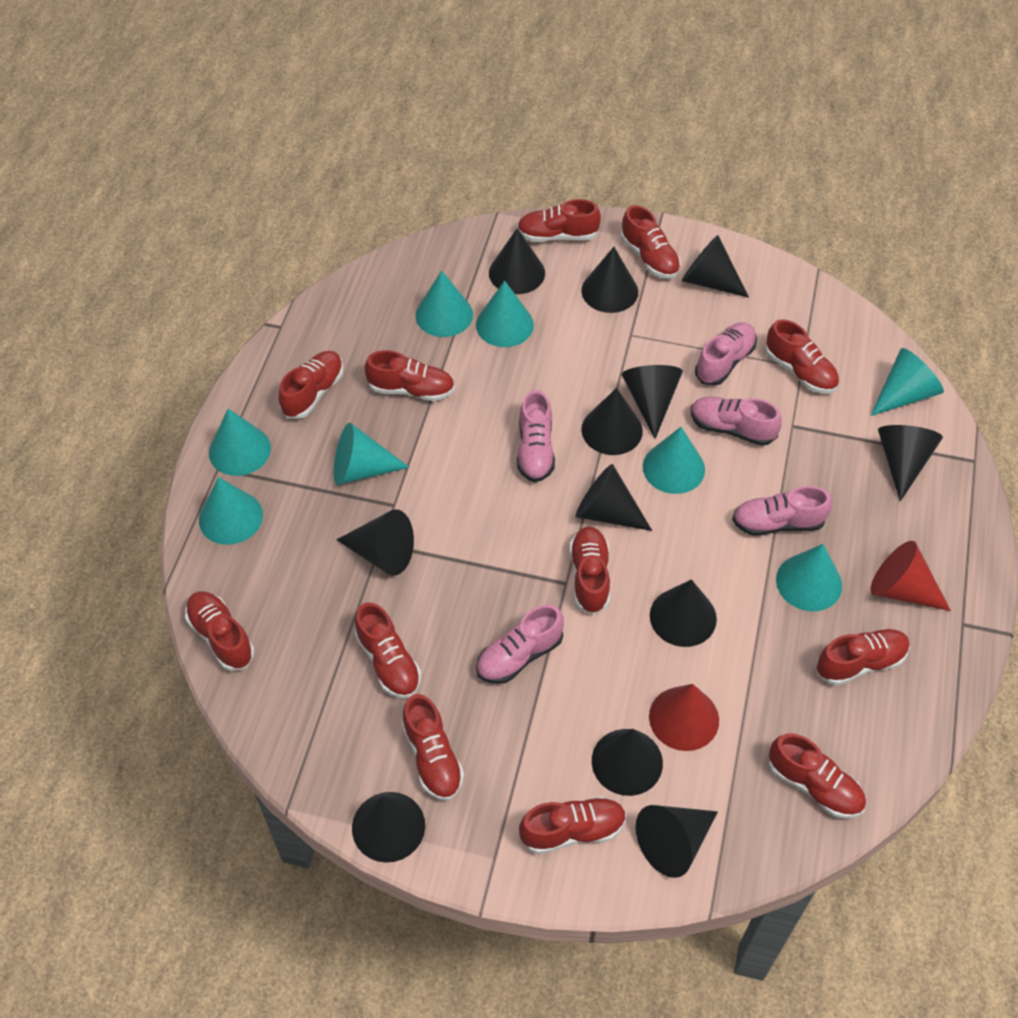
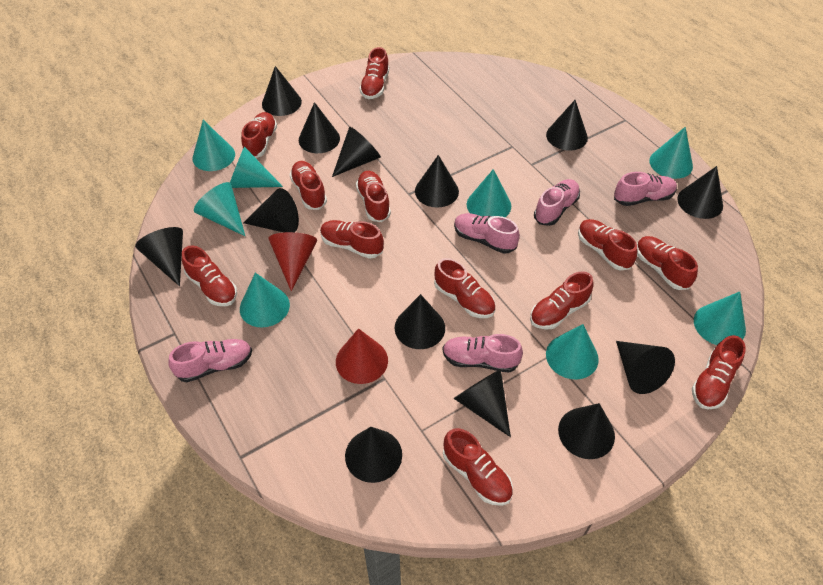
black cone: 12 -> 13

